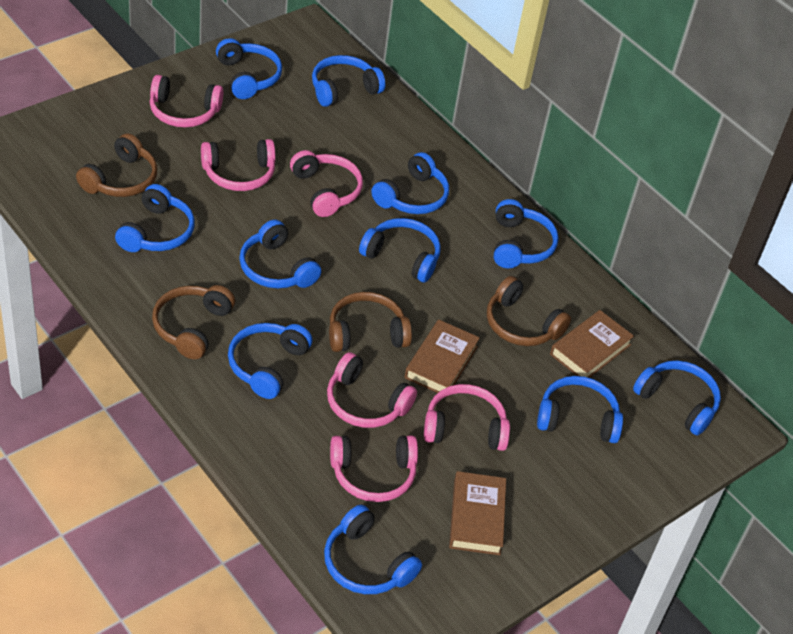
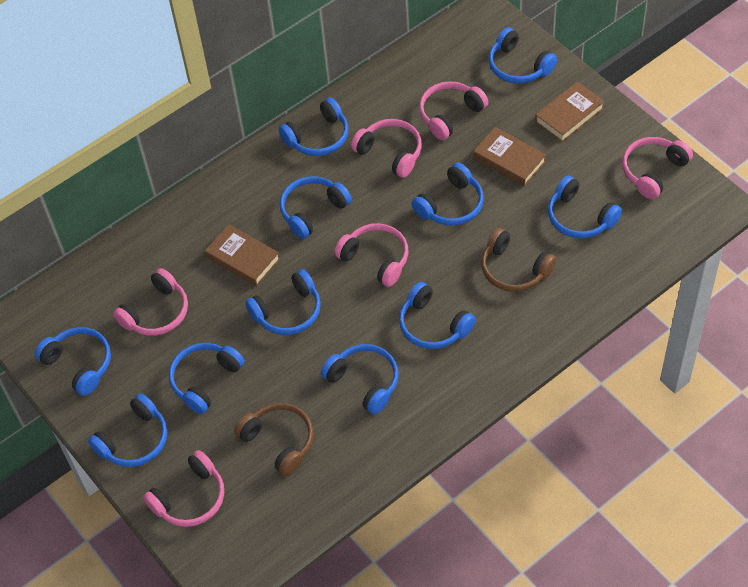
brown headphones: 4 -> 2

